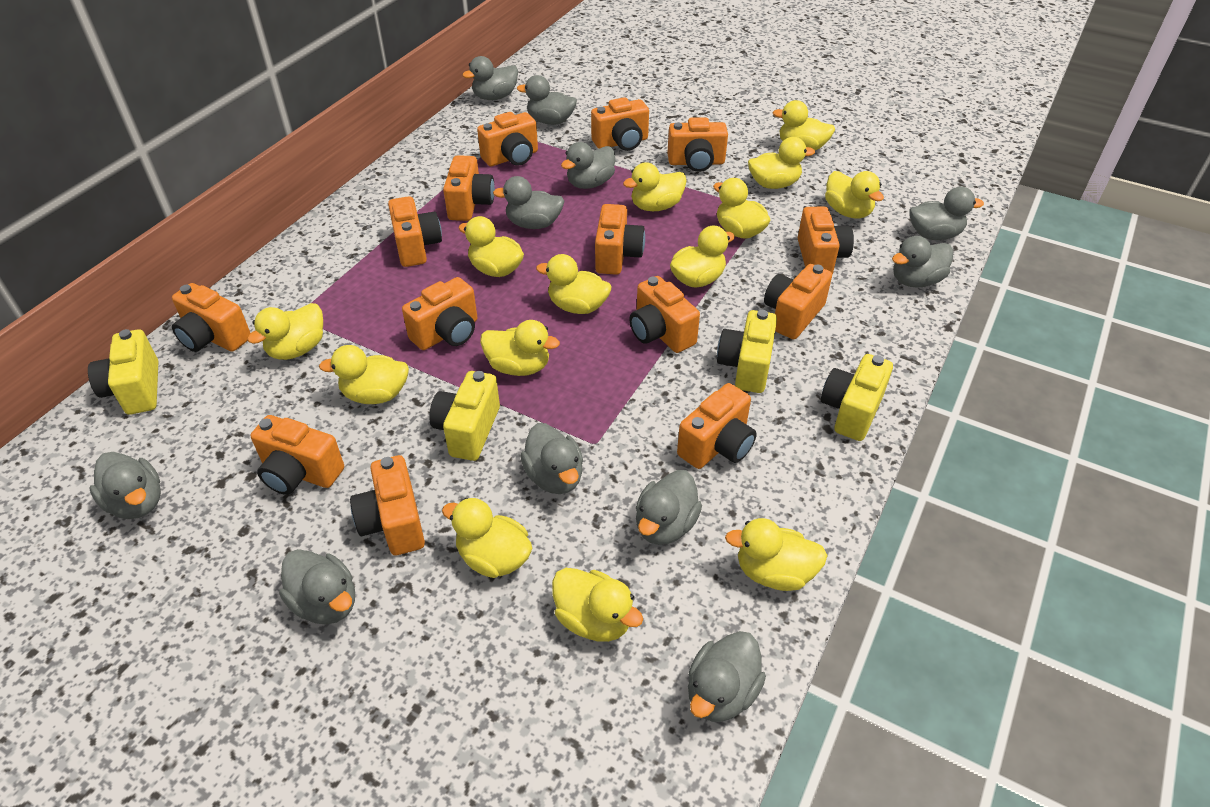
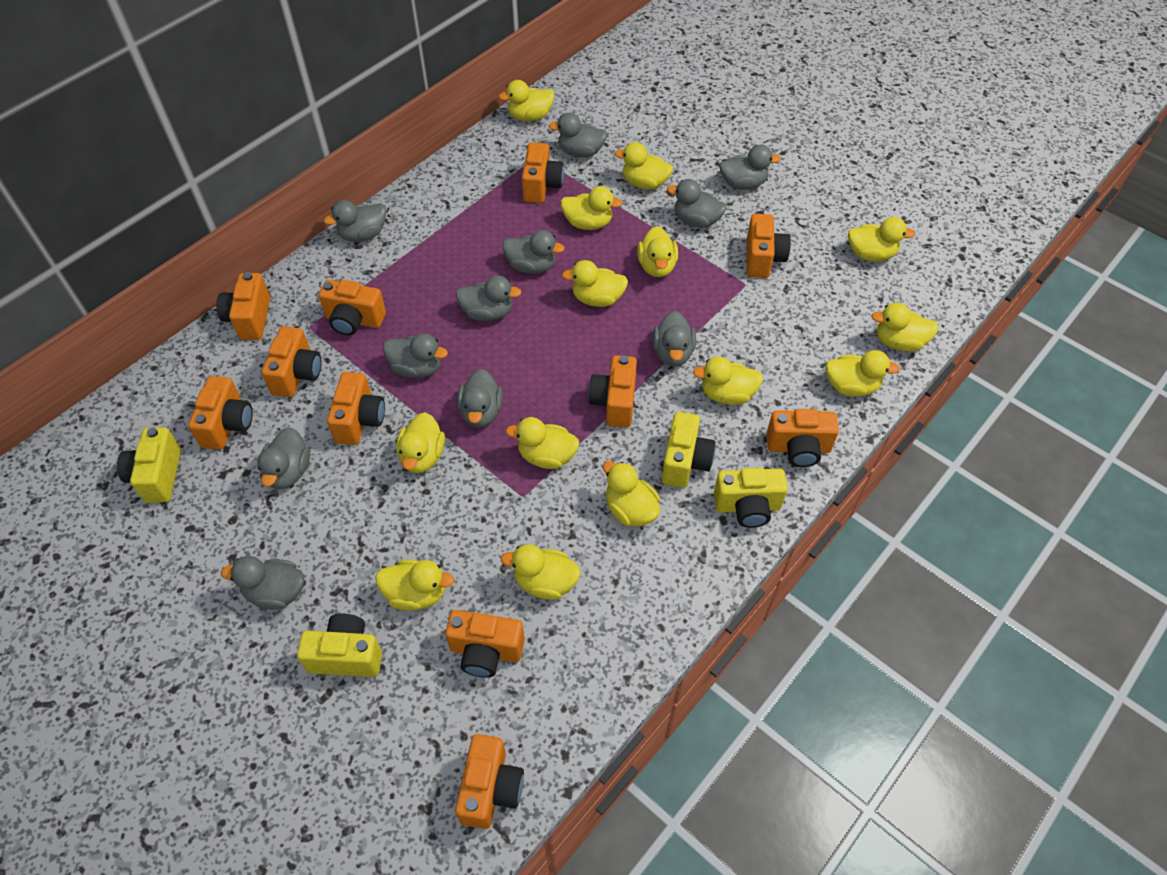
orange camera: 14 -> 11

